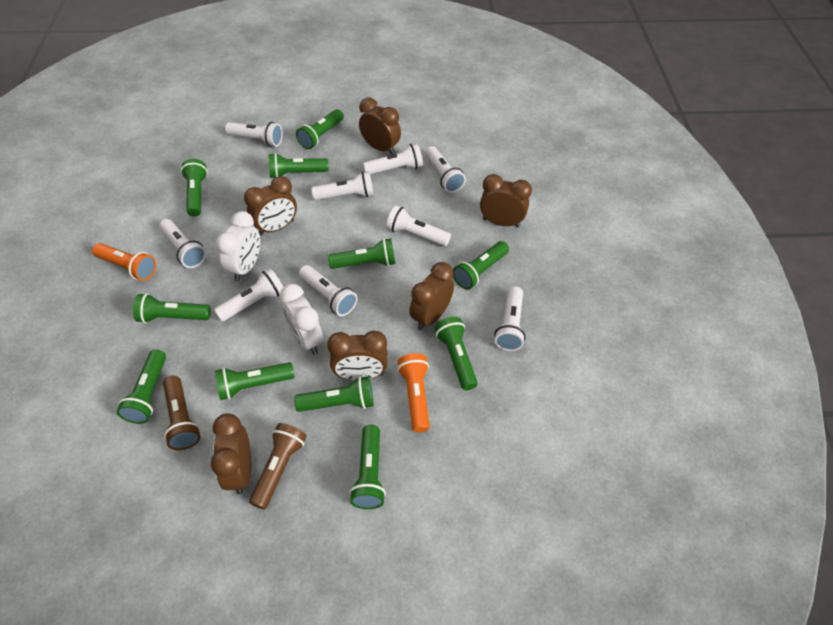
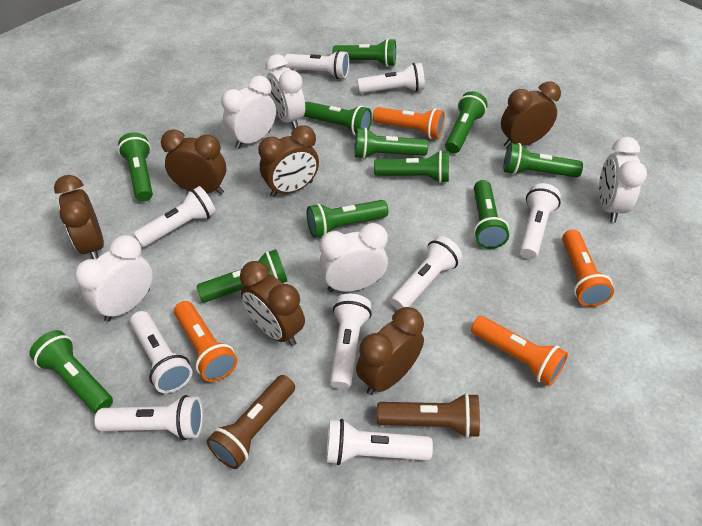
orange flashlight: 2 -> 4
white clock: 2 -> 5

